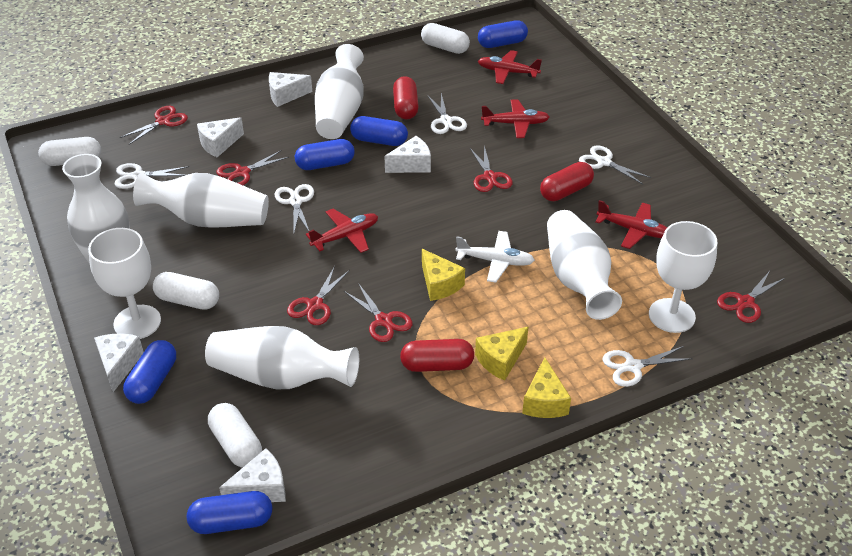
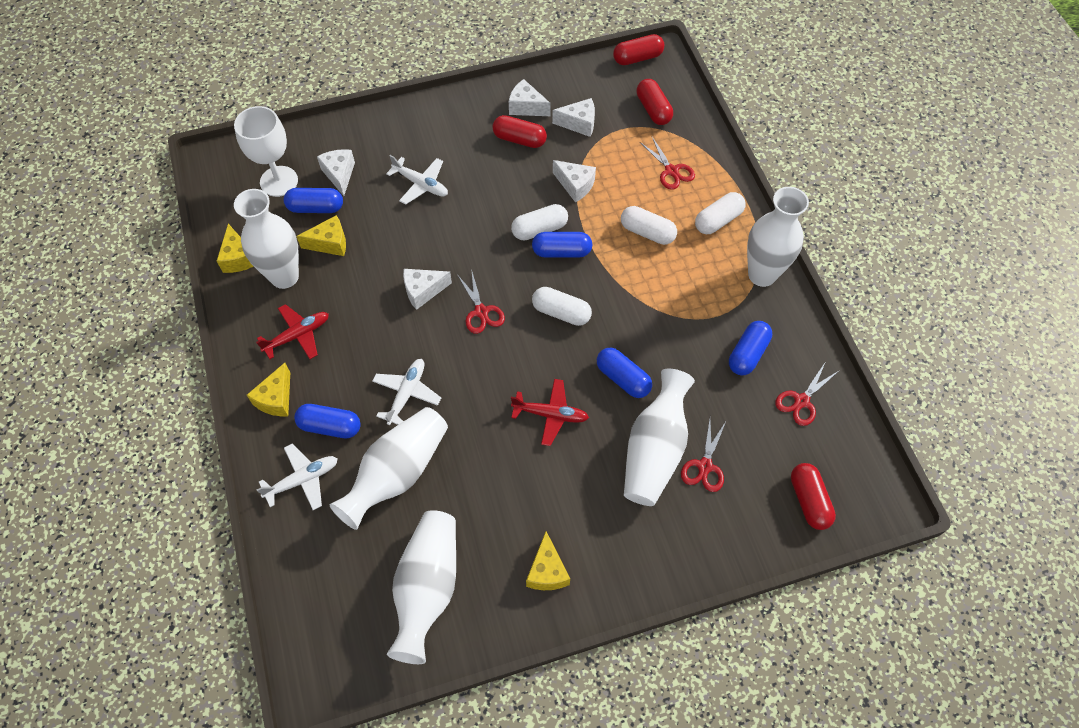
red capsule: 3 -> 4
red plane: 4 -> 2
red scissors: 6 -> 4
white goblet: 2 -> 1
white plane: 1 -> 3
white scissors: 5 -> 0
yellow cheese: 3 -> 4

